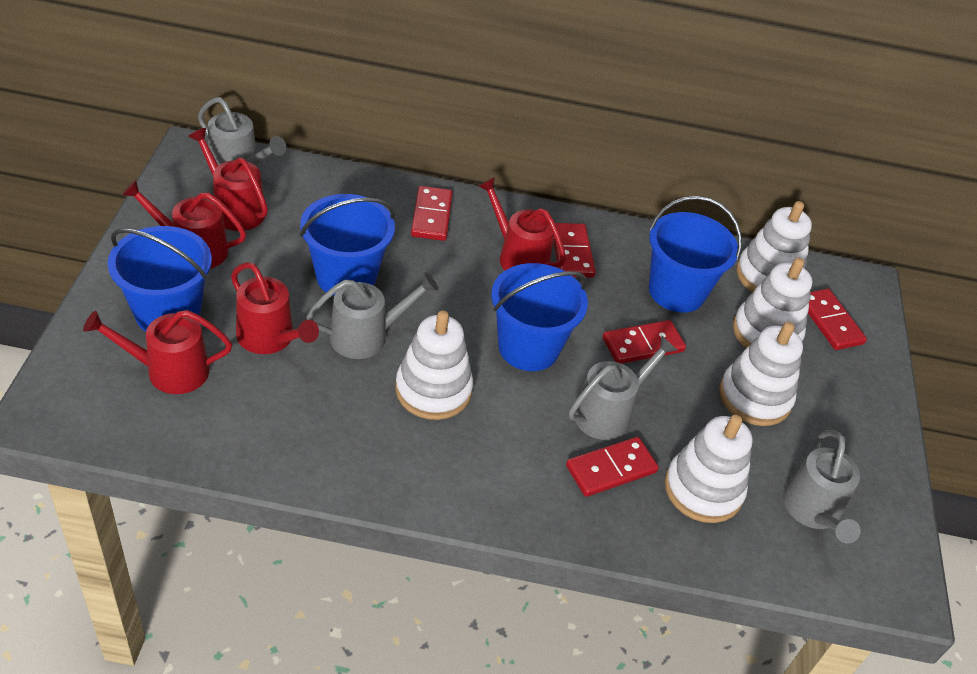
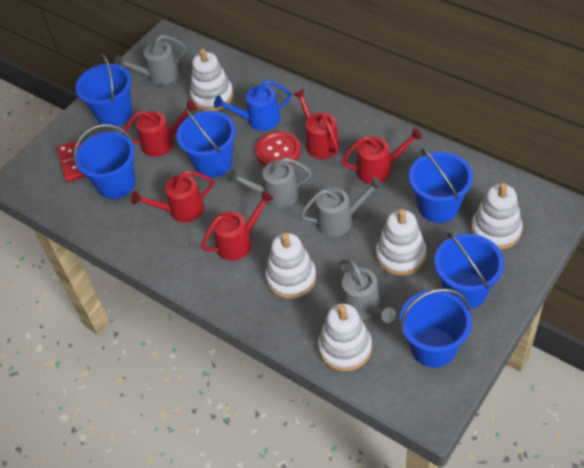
blue bucket: 4 -> 6
blue watering can: 0 -> 1
red button: 0 -> 1
red domino: 5 -> 1

